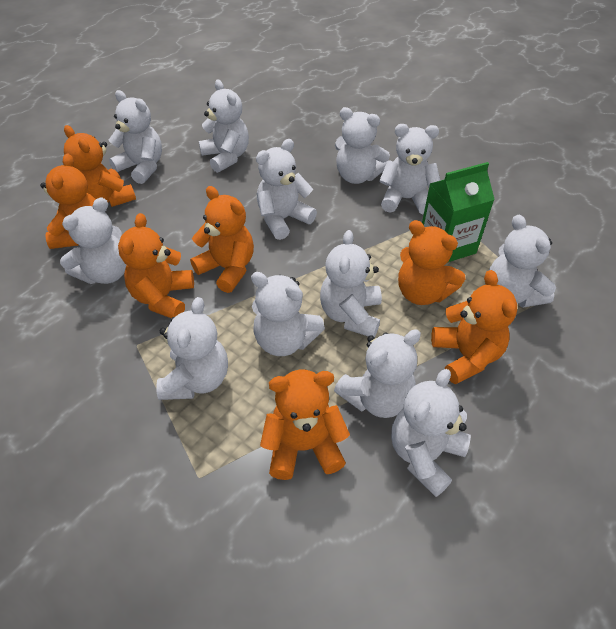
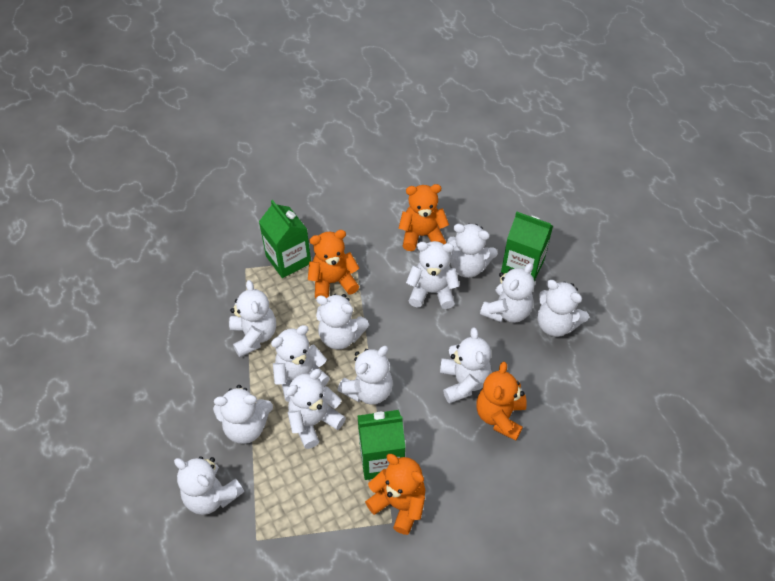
green carton: 1 -> 3
orange teddy bear: 7 -> 4

